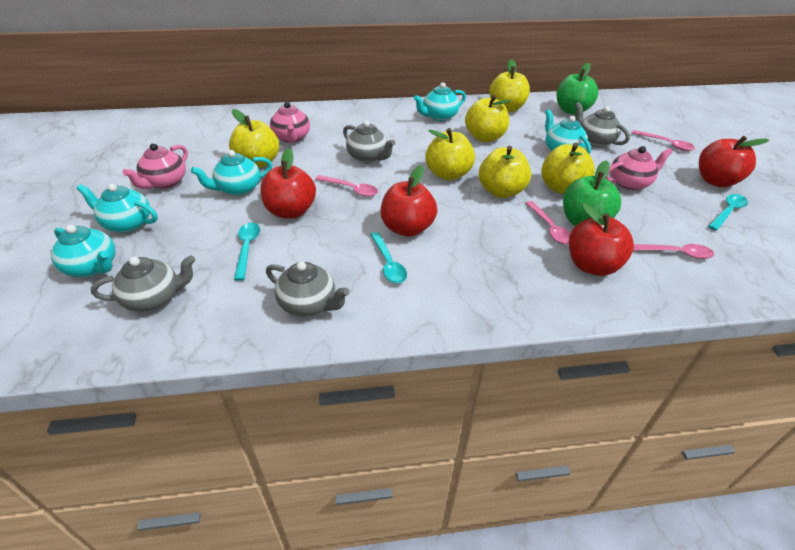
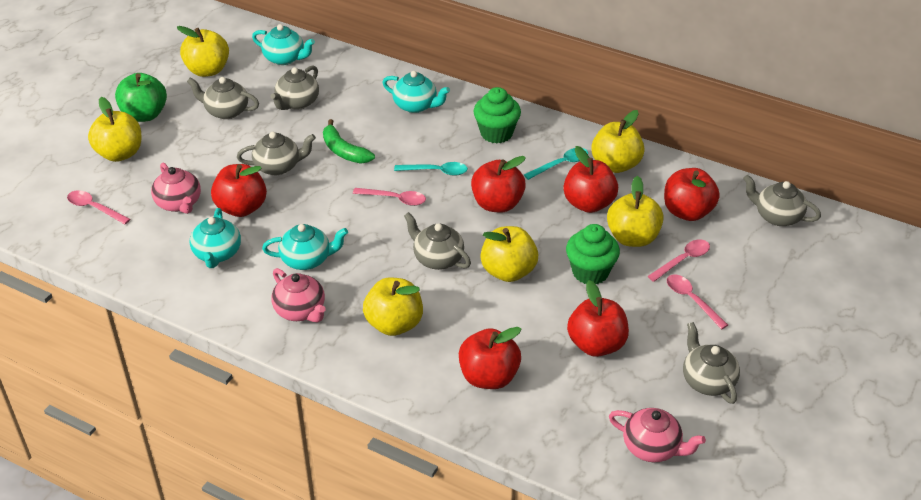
green apple: 2 -> 1
green banana: 0 -> 1
green cupcake: 0 -> 2
grey teapot: 4 -> 6
red apple: 4 -> 6
turquoise spoon: 3 -> 2
turquoise teapot: 5 -> 4

